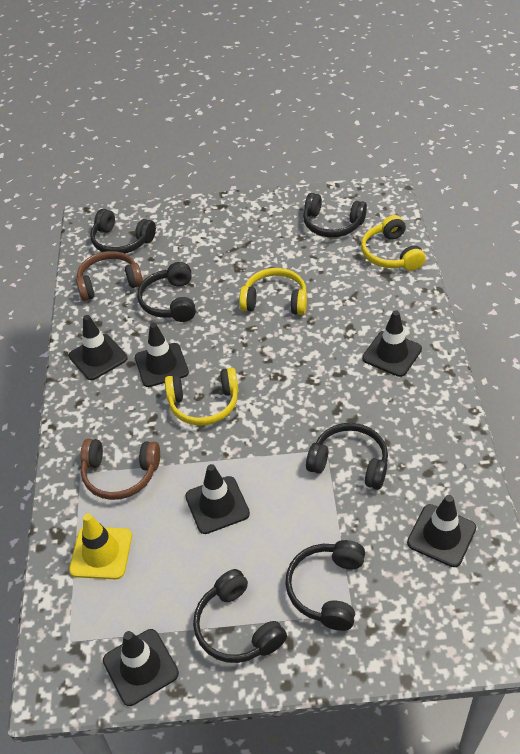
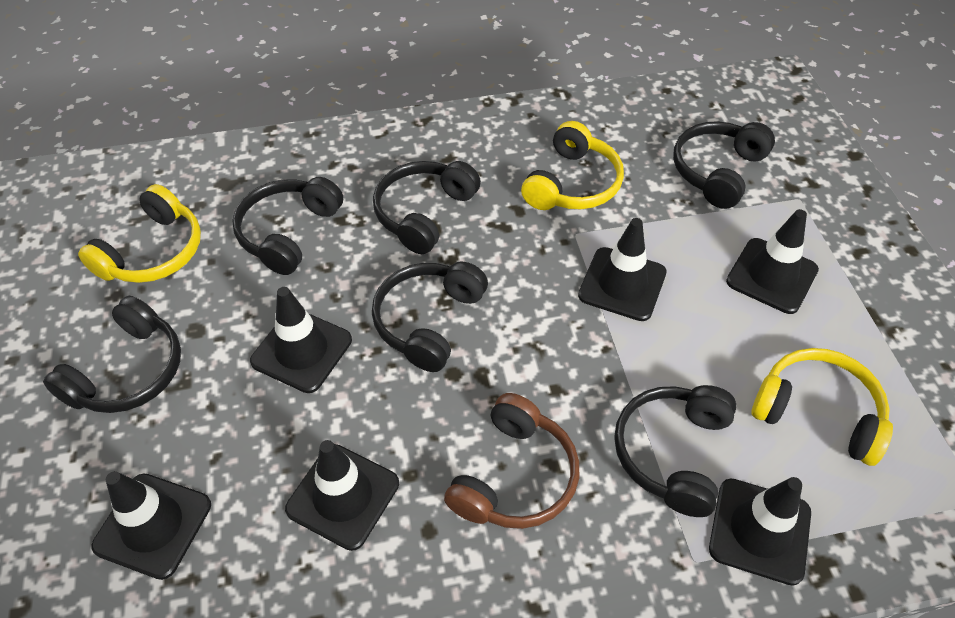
brown headphones: 2 -> 1
yellow traffic cone: 1 -> 0

